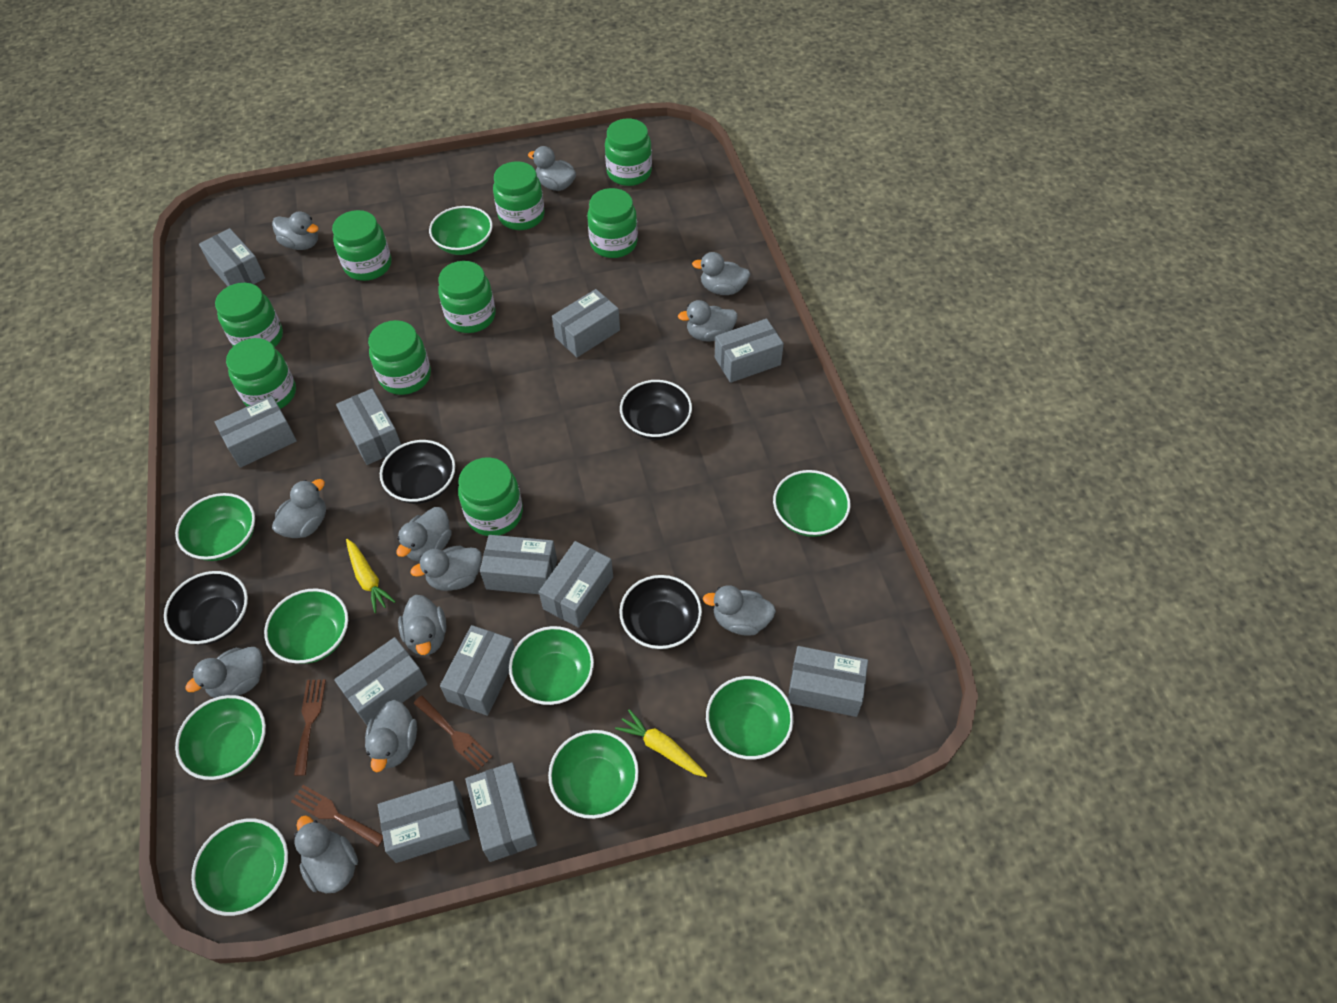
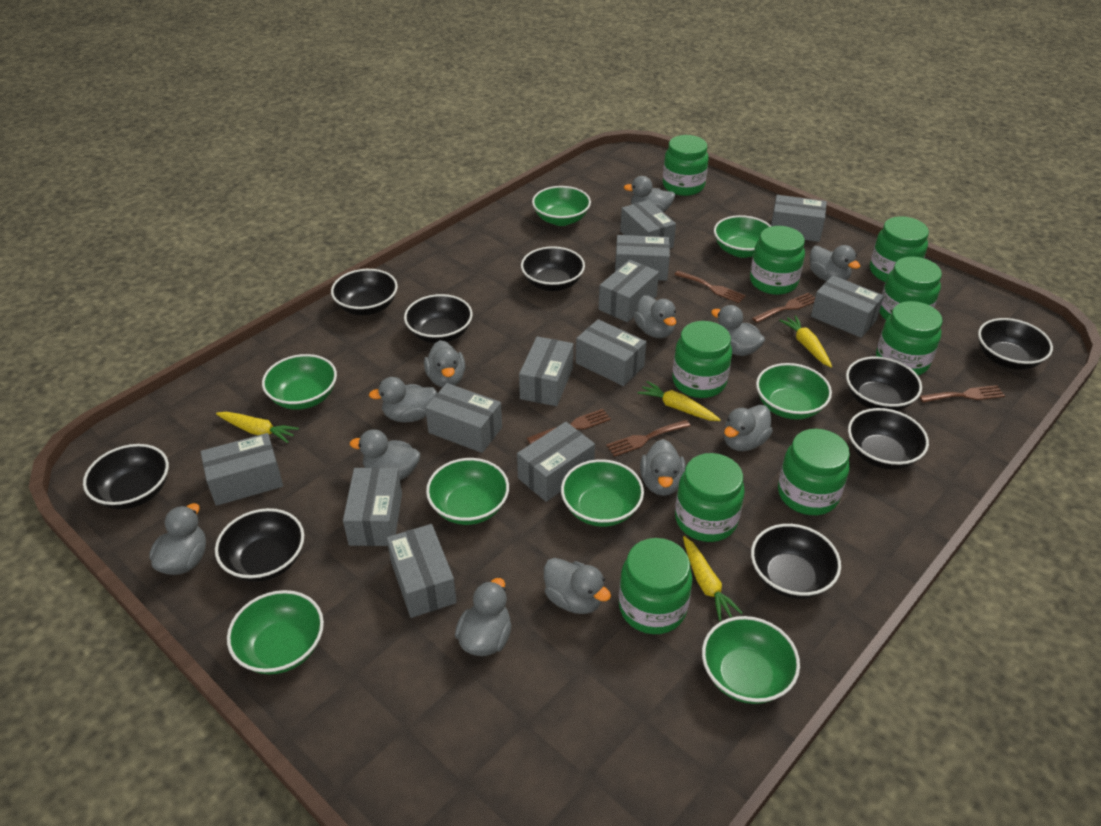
black bowl: 4 -> 9
brown fork: 3 -> 5
green bowl: 9 -> 8
yellow carrot: 2 -> 4

